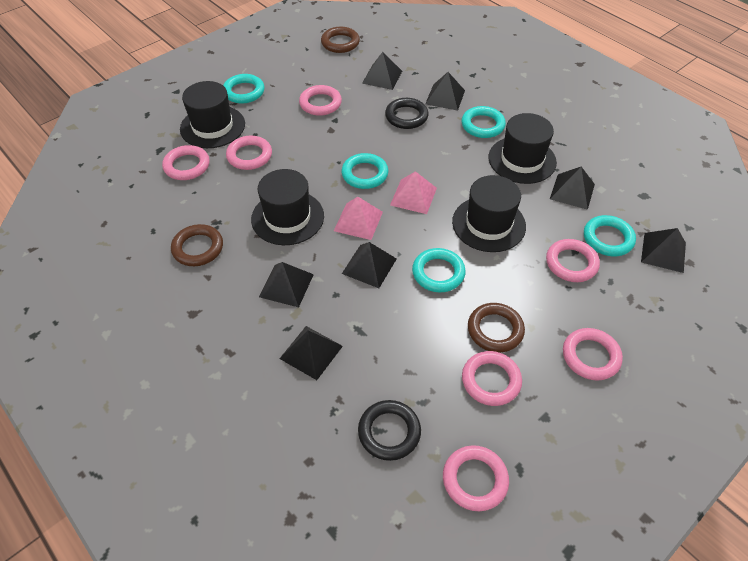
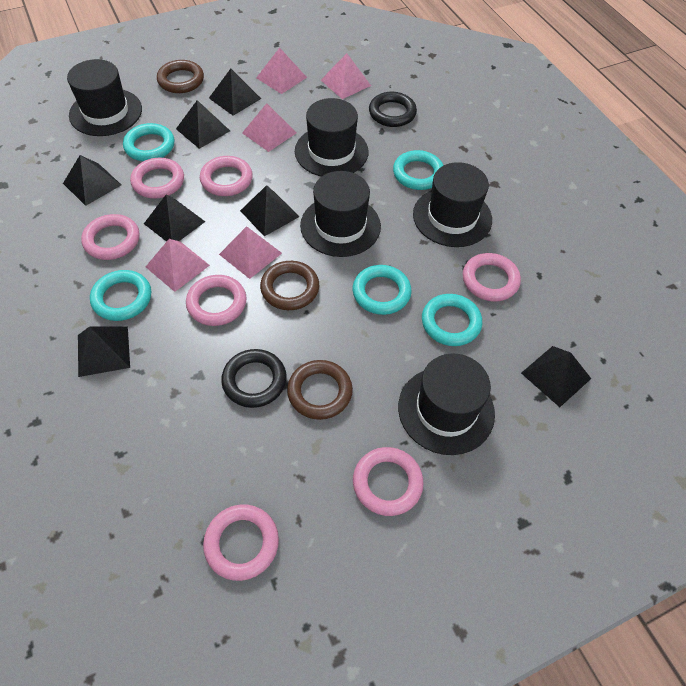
black hat: 4 -> 5
pink pyramid: 2 -> 5

